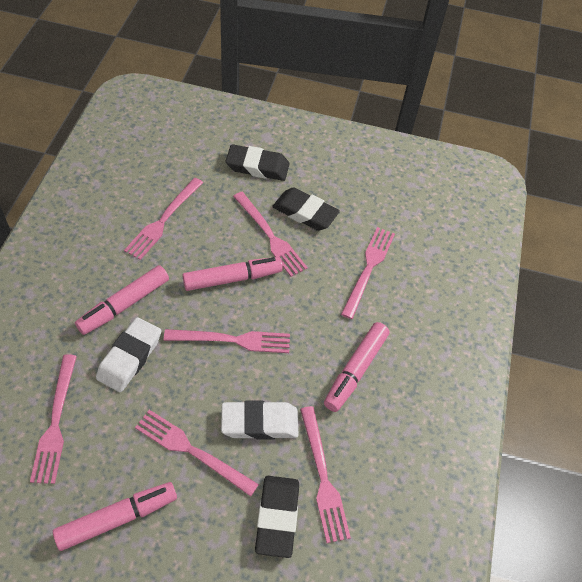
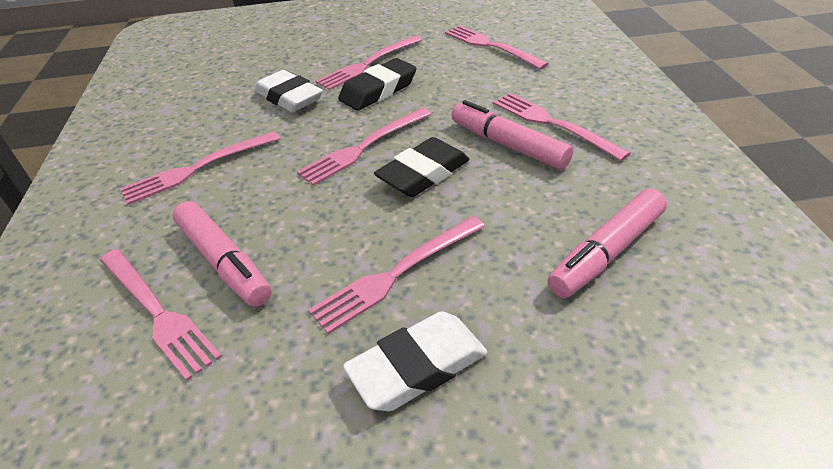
black eraser: 3 -> 2
pink marker: 4 -> 3

